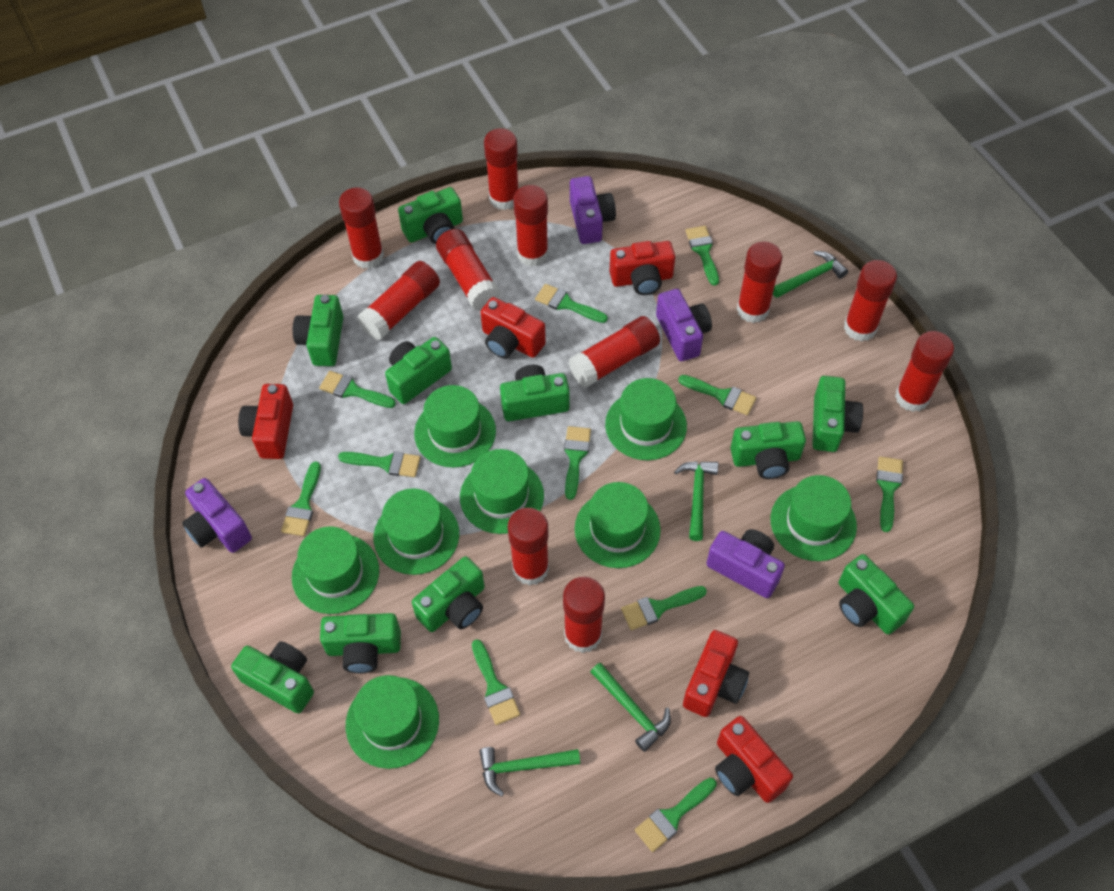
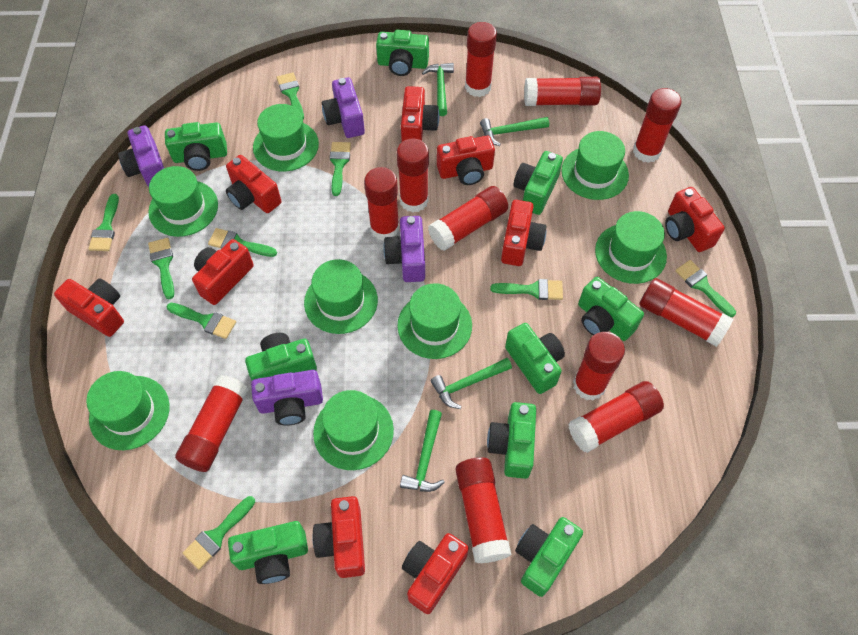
green brush: 11 -> 9
green camera: 10 -> 9
red camera: 5 -> 9

